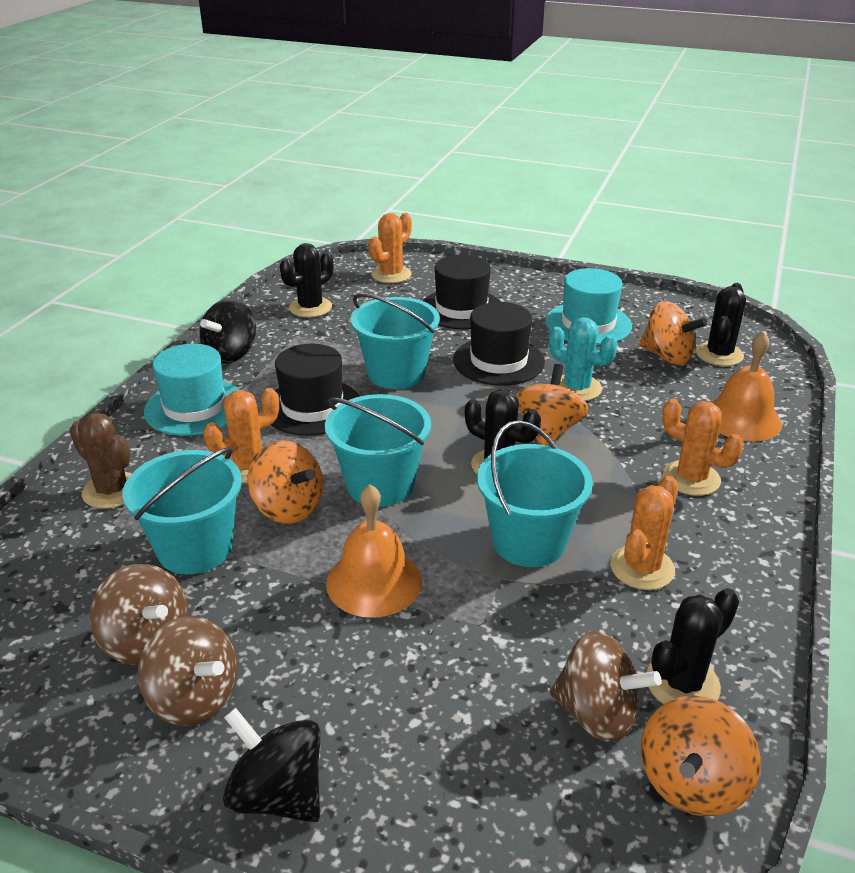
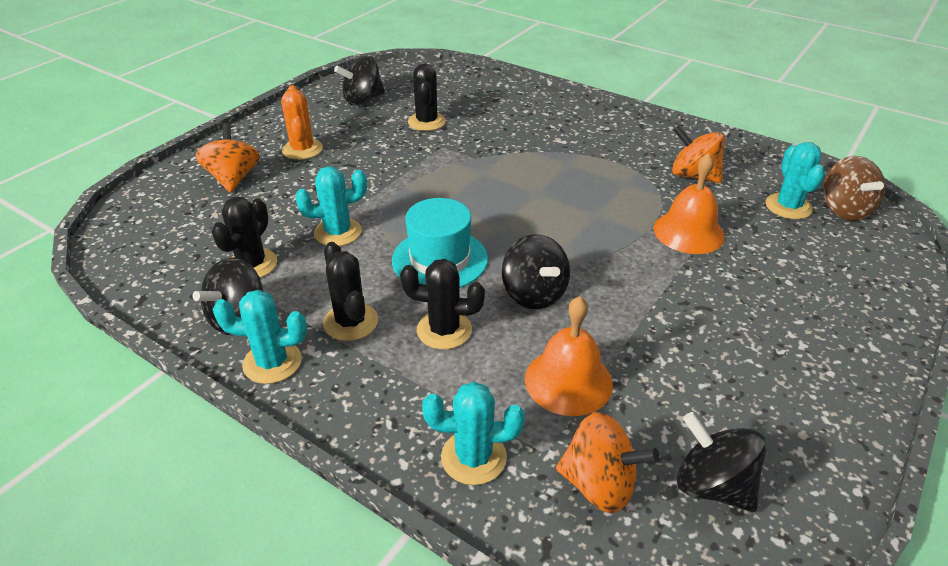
black hat: 3 -> 0
black spinning top: 2 -> 4
brown cactus: 1 -> 0
brown spinning top: 3 -> 1
orange cactus: 4 -> 1
orange spinning top: 4 -> 3
turquoise bucket: 4 -> 0
turquoise cactus: 1 -> 4
turquoise hat: 2 -> 1

